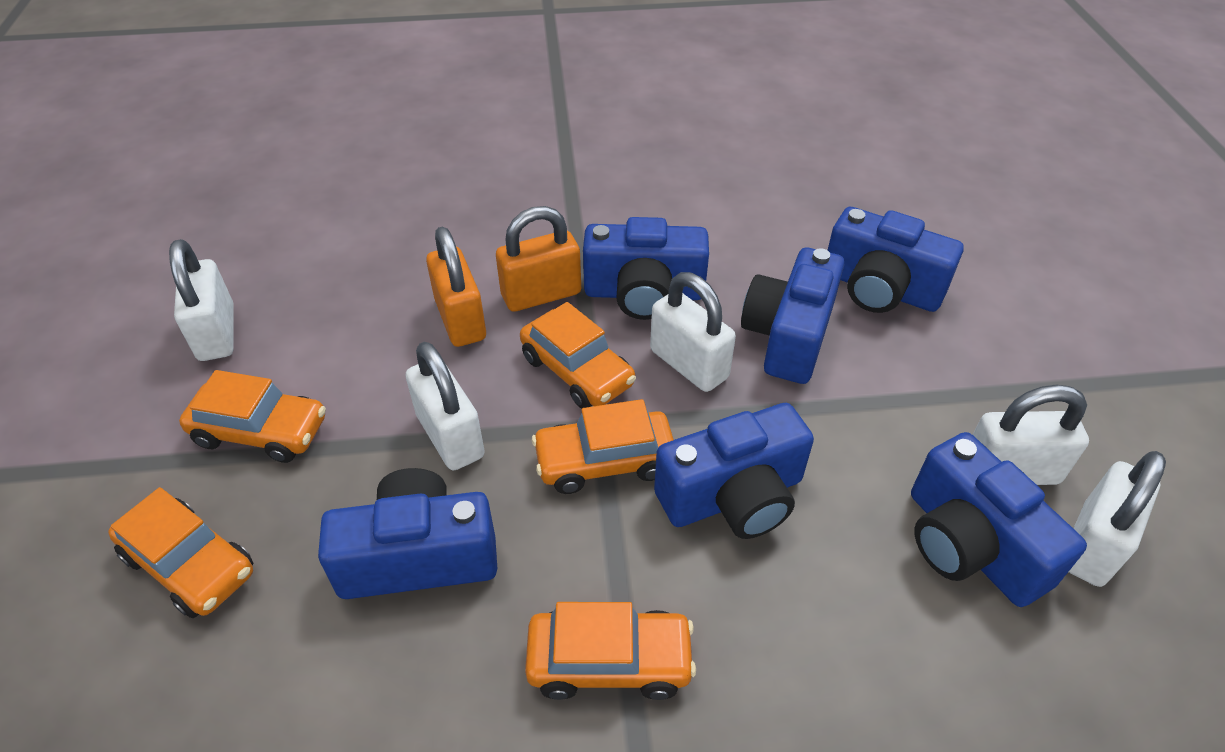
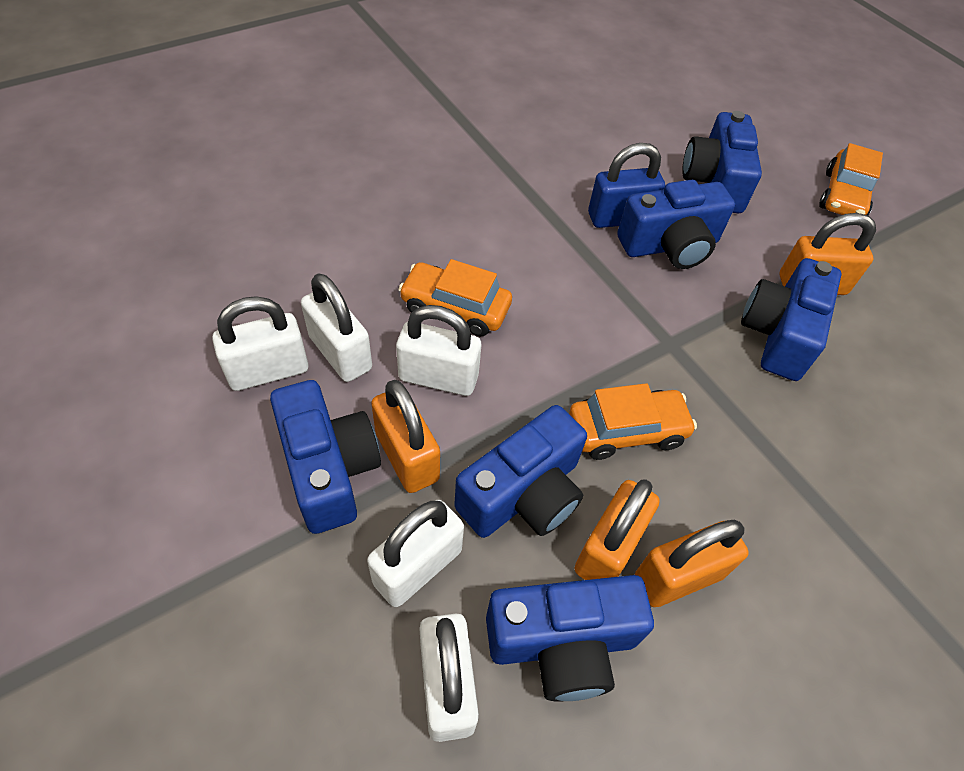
blue padlock: 0 -> 1
orange car: 5 -> 3
orange padlock: 2 -> 4

